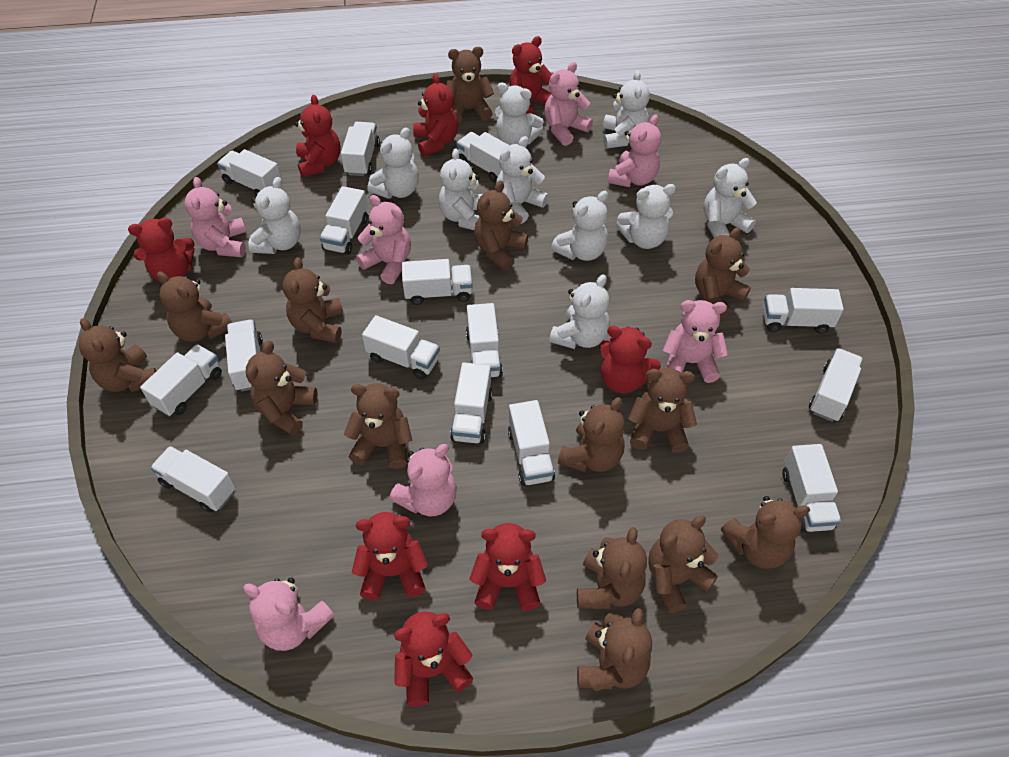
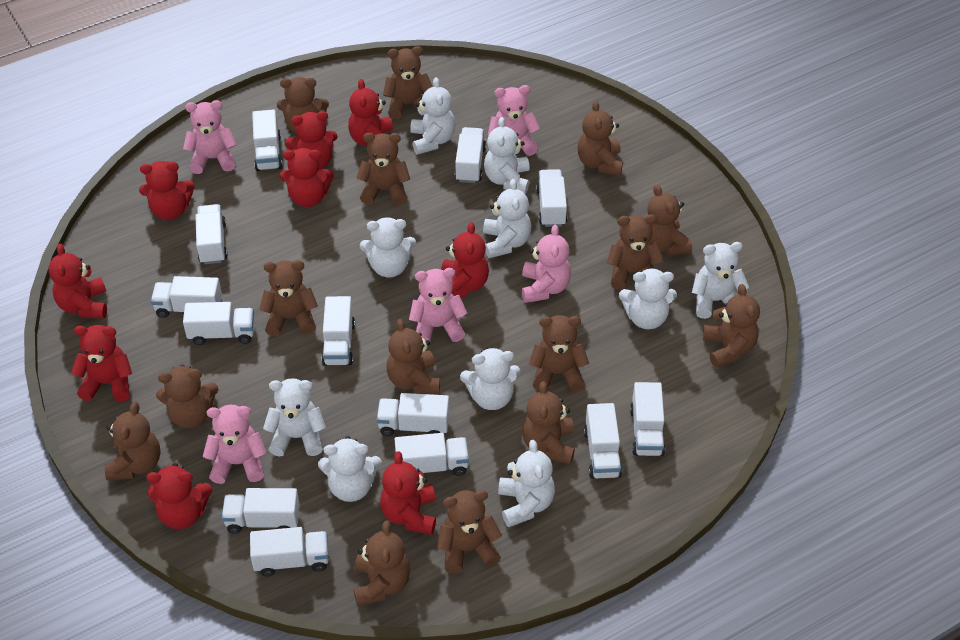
brown teddy bear: 14 -> 15
pink teddy bear: 7 -> 5
red teddy bear: 8 -> 9
white truck: 15 -> 13

